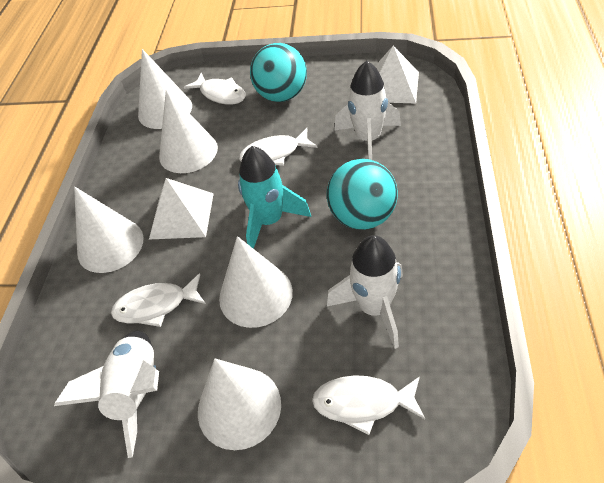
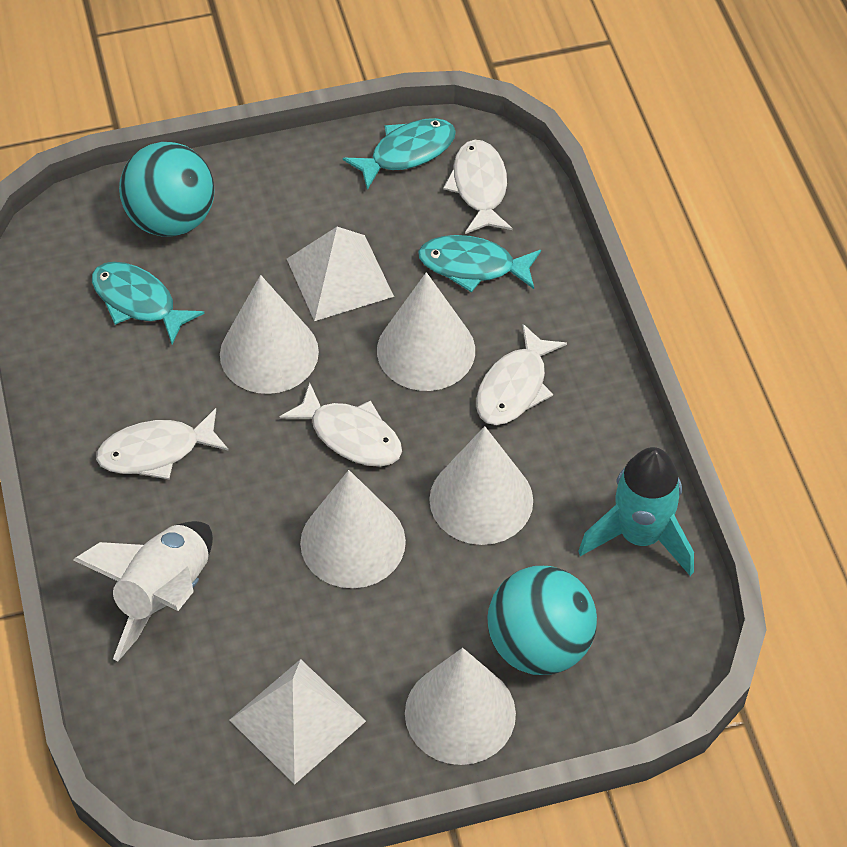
turquoise fish: 0 -> 3
white rocket: 3 -> 1

